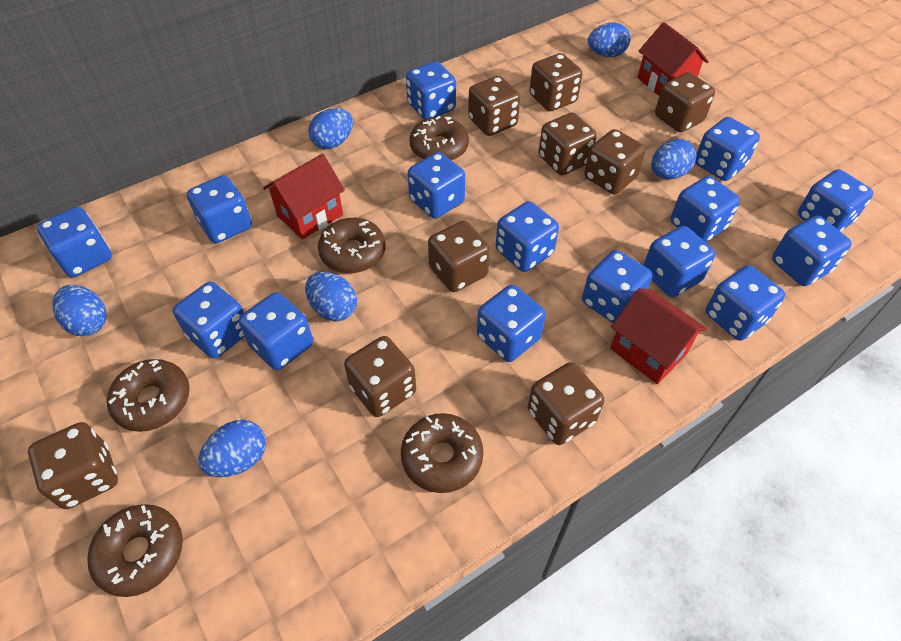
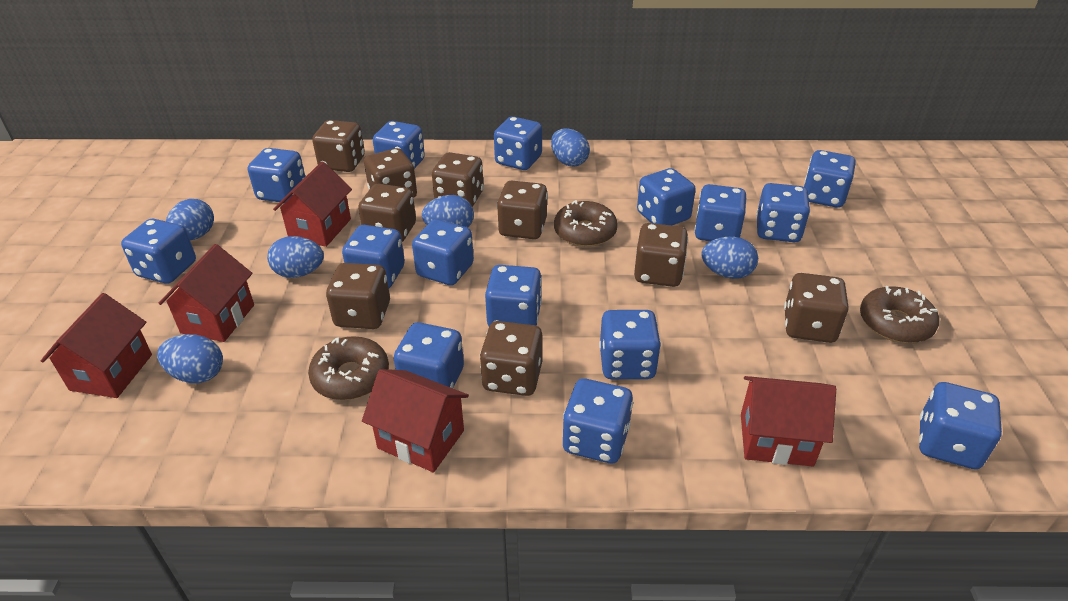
brown donut: 5 -> 3
red house: 3 -> 5

